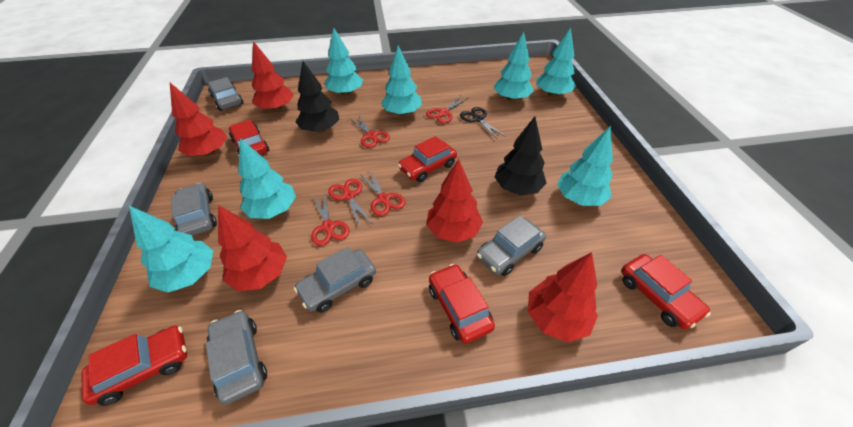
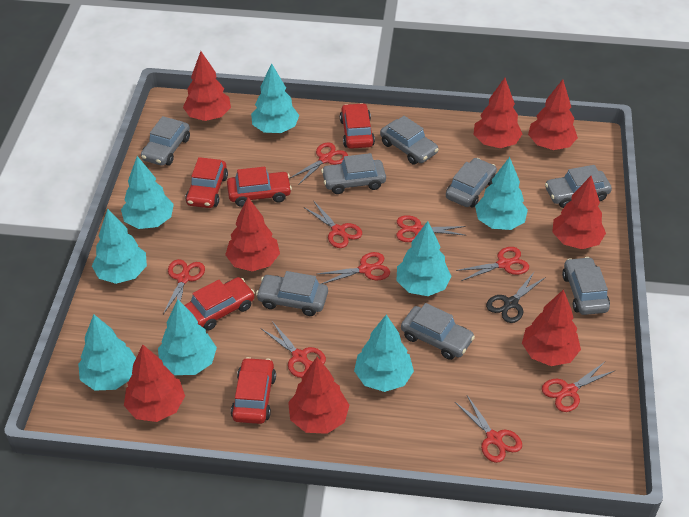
black tree: 2 -> 0
grey car: 5 -> 8
red scissors: 5 -> 9
red tree: 5 -> 8
turquoise tree: 7 -> 8

